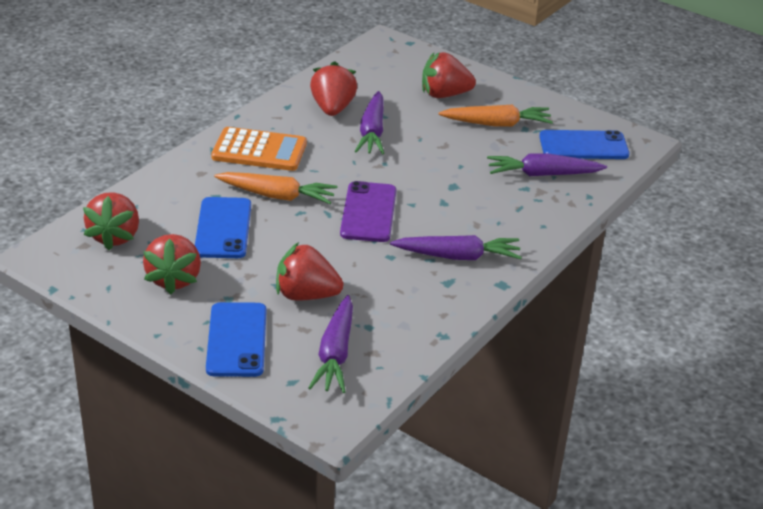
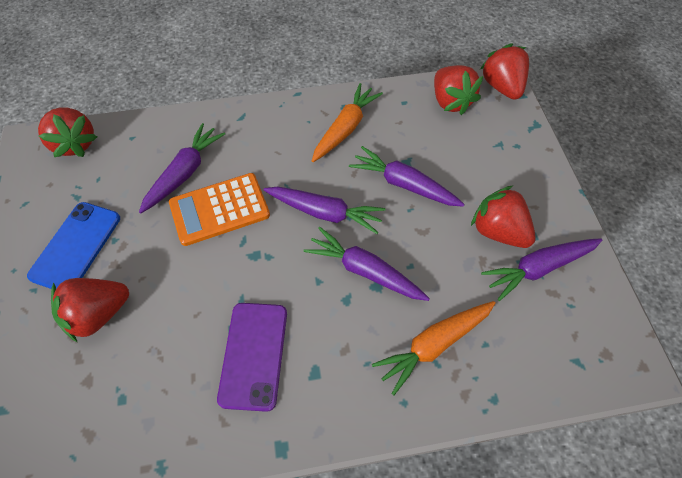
blue phone: 3 -> 1
purple carrot: 4 -> 5

